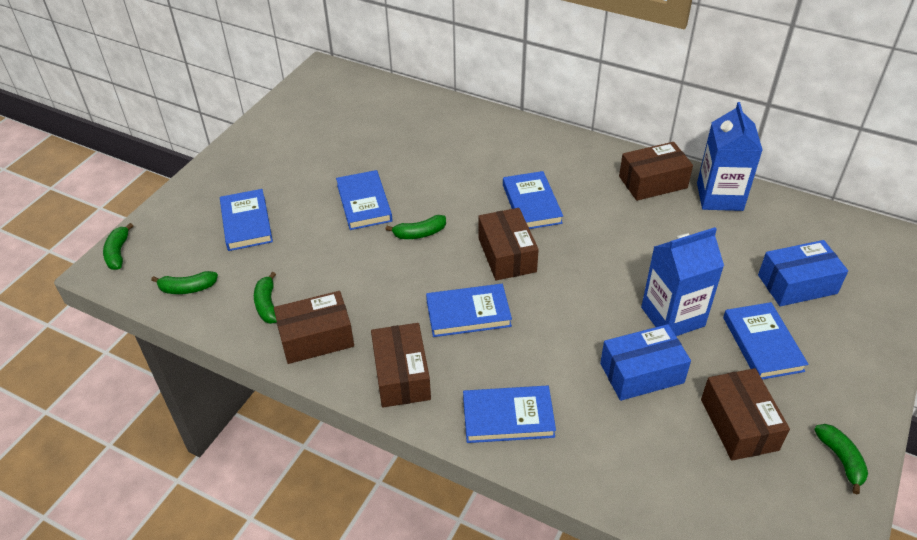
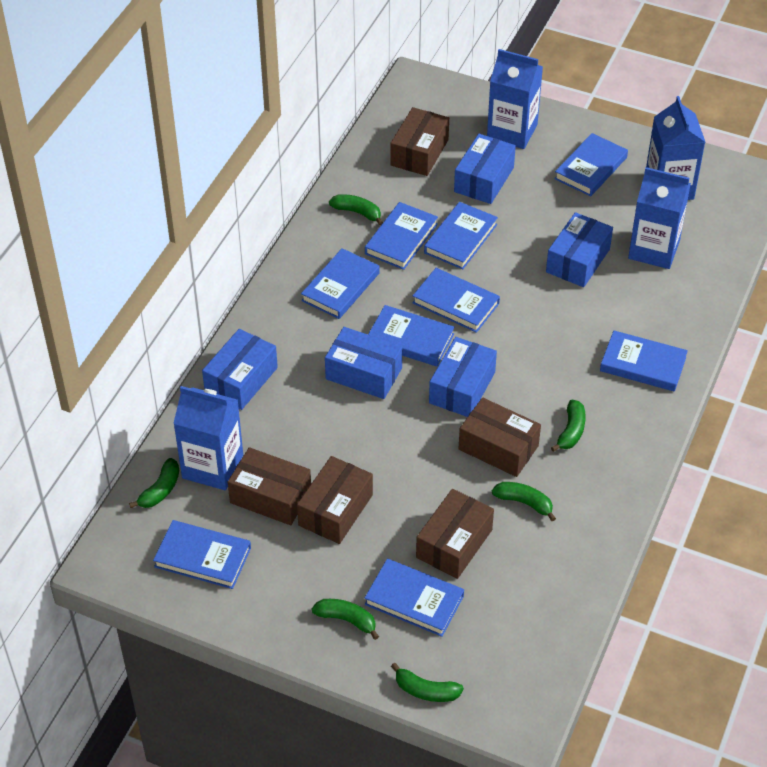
blue book: 6 -> 9
blue box: 2 -> 5
blue carton: 2 -> 4
green banana: 5 -> 6

